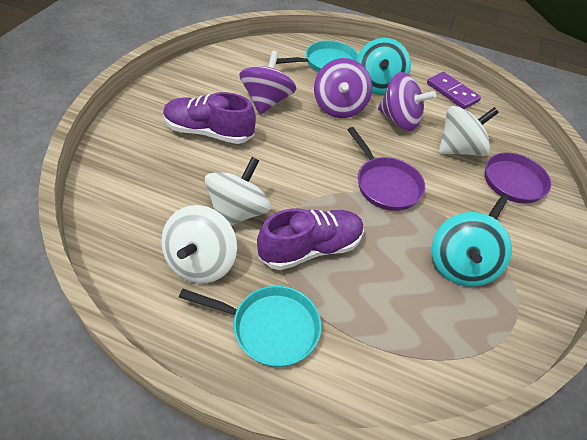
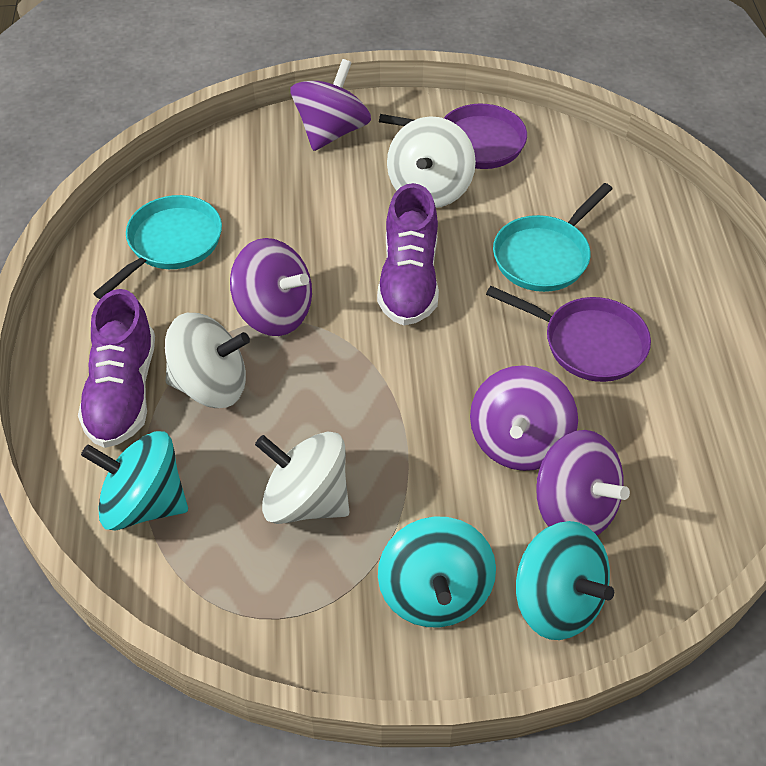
purple domino: 1 -> 0
purple spinning top: 3 -> 4
turquoise spinning top: 2 -> 3

